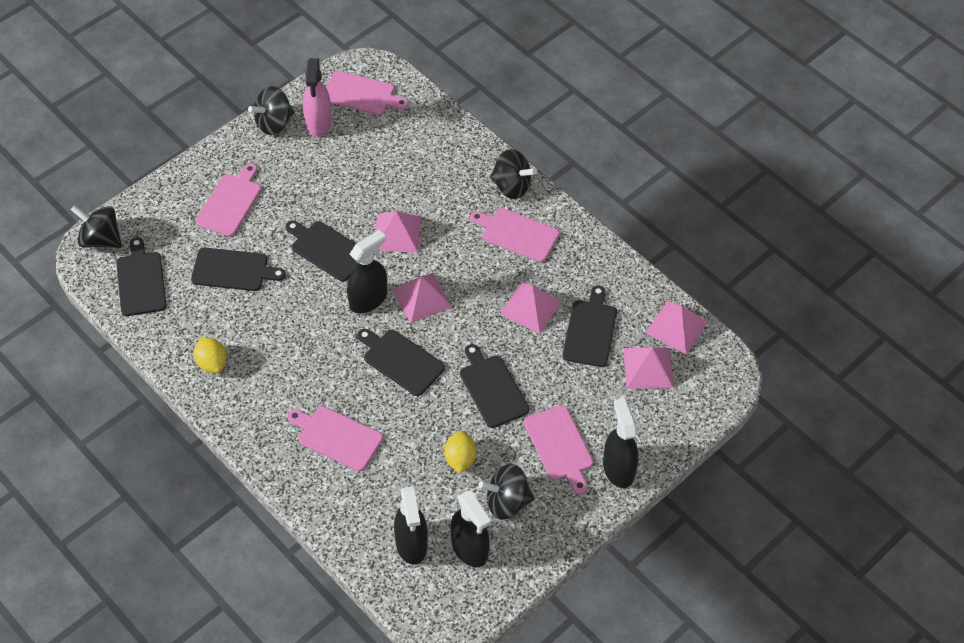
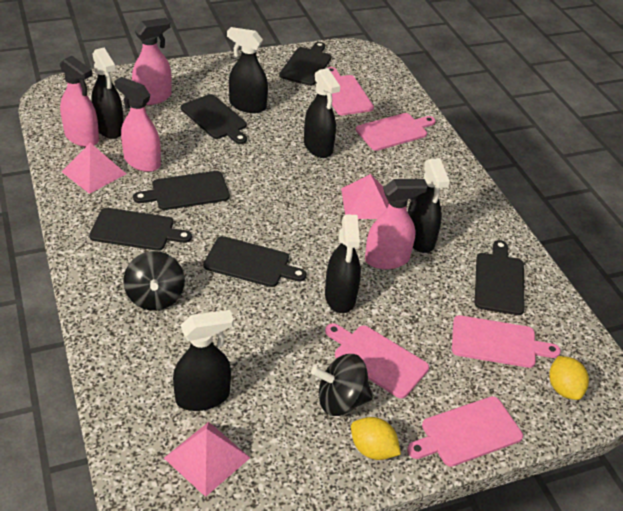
black spinning top: 4 -> 2
black spray bottle: 4 -> 6
pink pyramid: 5 -> 3
pink spray bottle: 1 -> 4

